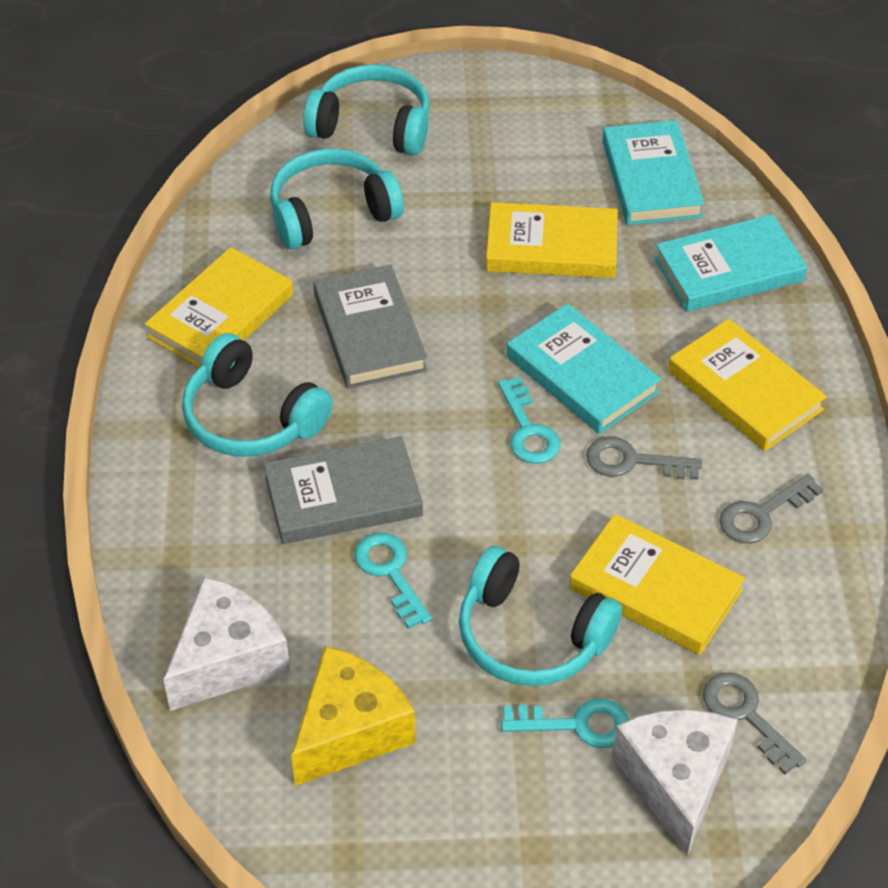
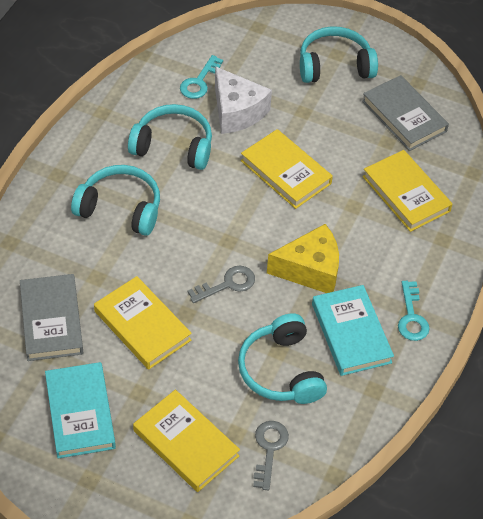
grey key: 3 -> 2
turquoise book: 3 -> 2
turquoise key: 3 -> 2
white cheese: 2 -> 1

